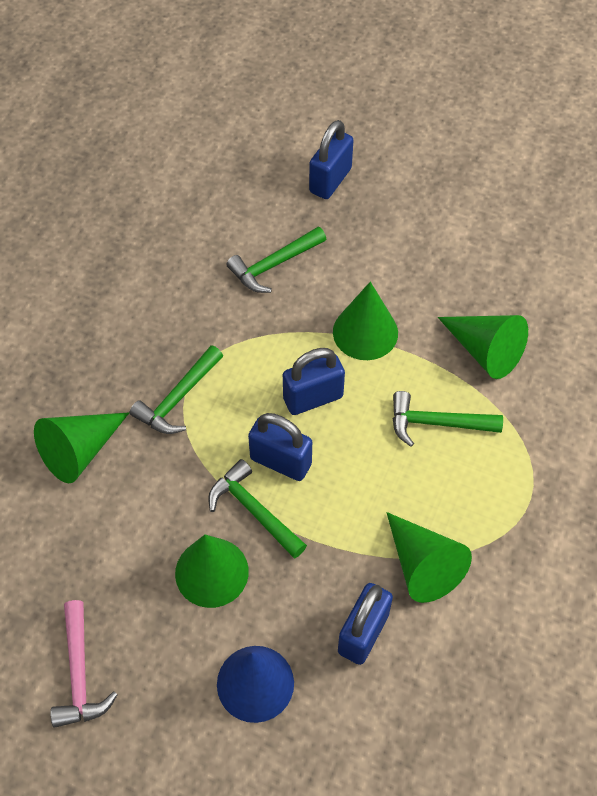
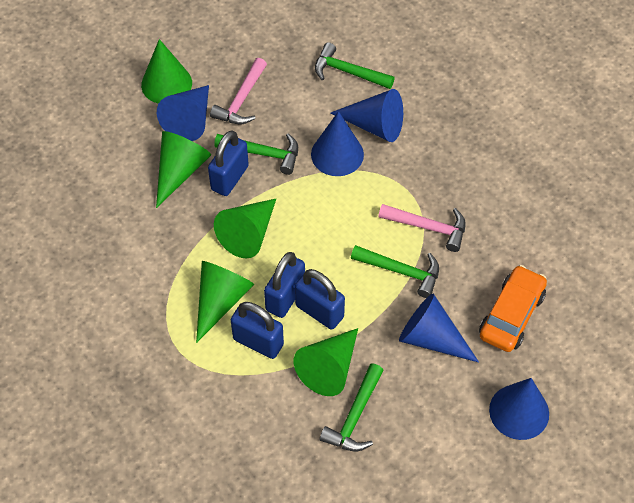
blue cone: 1 -> 5
orange car: 0 -> 1
pink hammer: 1 -> 2

